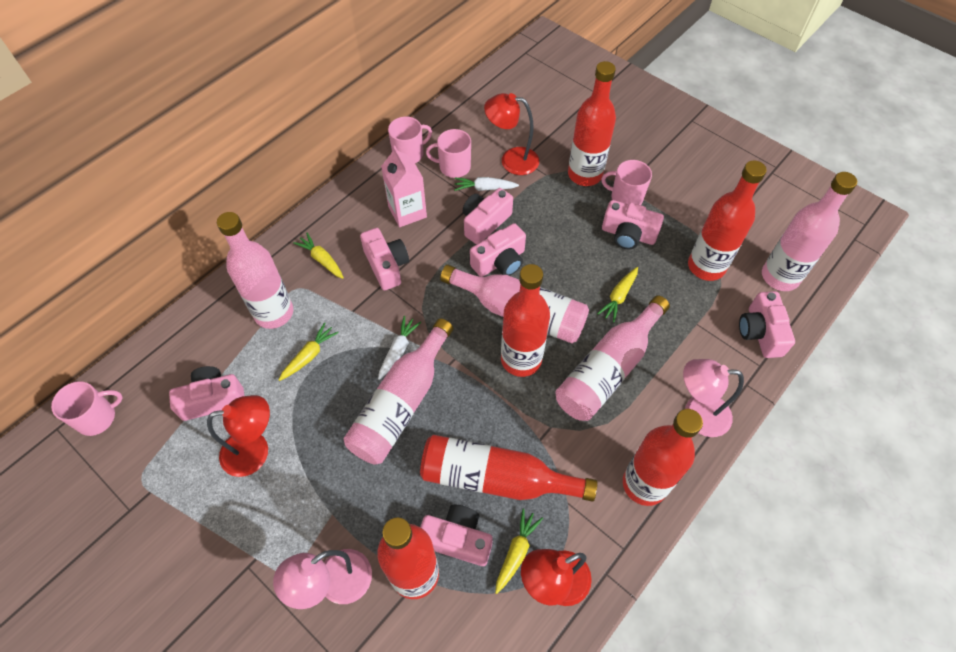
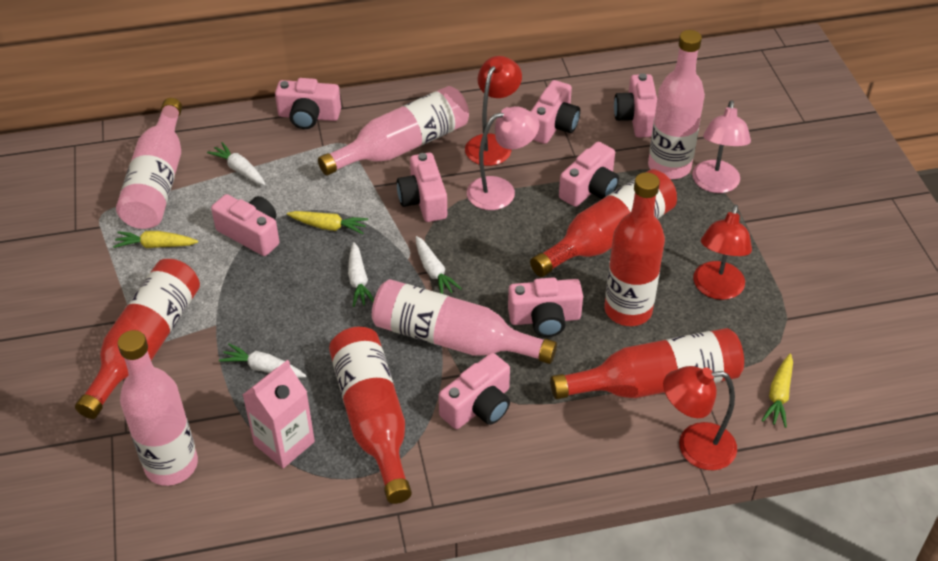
pink camera: 7 -> 8
pink mug: 4 -> 0
red bottle: 6 -> 5
white carrot: 2 -> 4
yellow carrot: 4 -> 3

